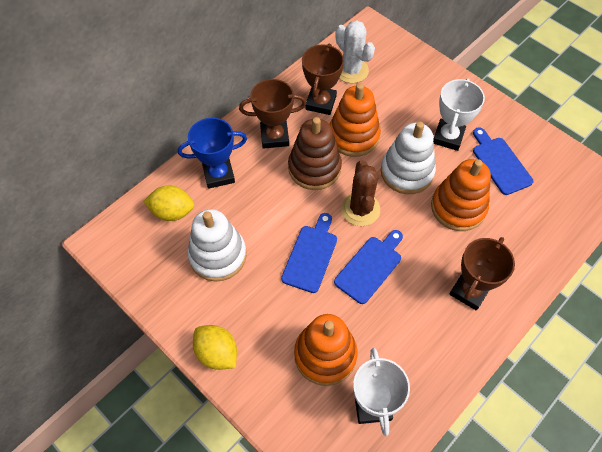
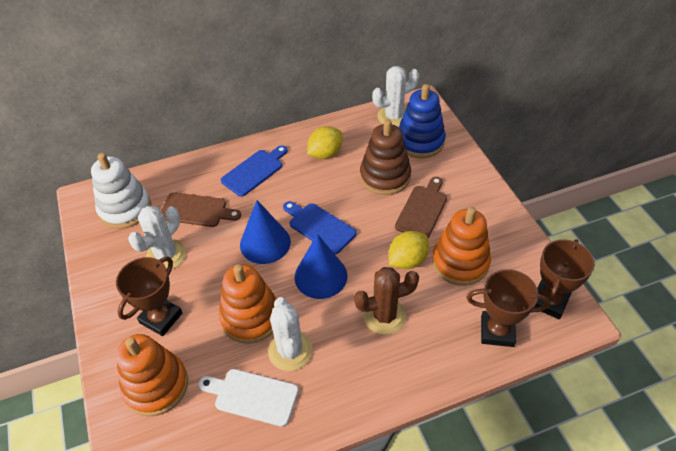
blue cone: 0 -> 2
blue cutting board: 3 -> 2
blue stacking toy: 0 -> 1
blue trophy: 1 -> 0
brown cutting board: 0 -> 2
white cactus: 1 -> 3
white cutting board: 0 -> 1
white stacking toy: 2 -> 1
white trophy: 2 -> 0

